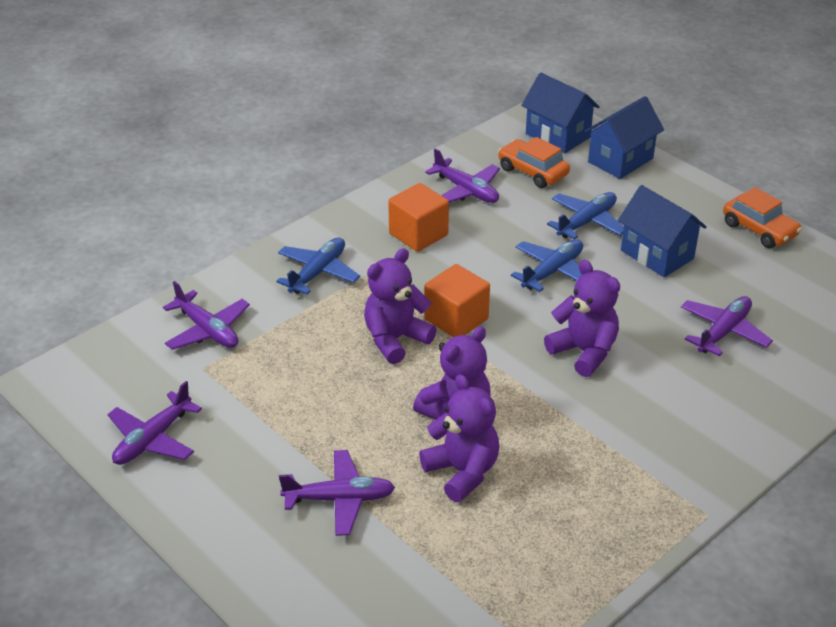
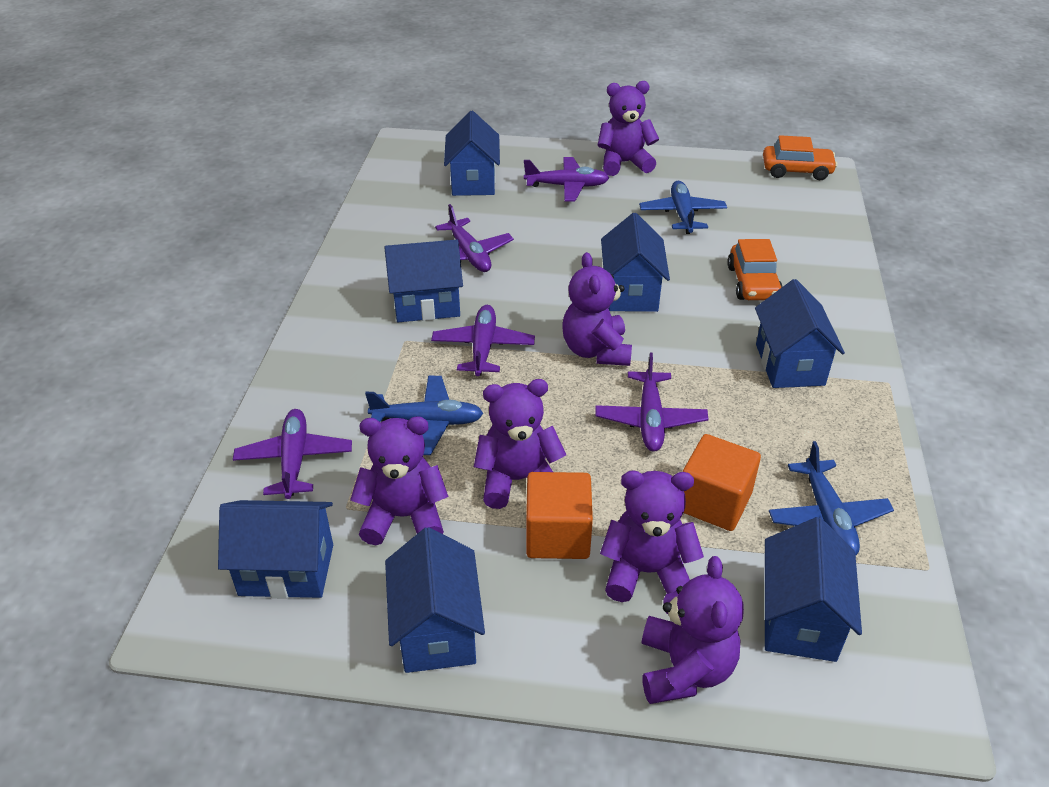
blue house: 3 -> 7
purple teddy bear: 4 -> 6

